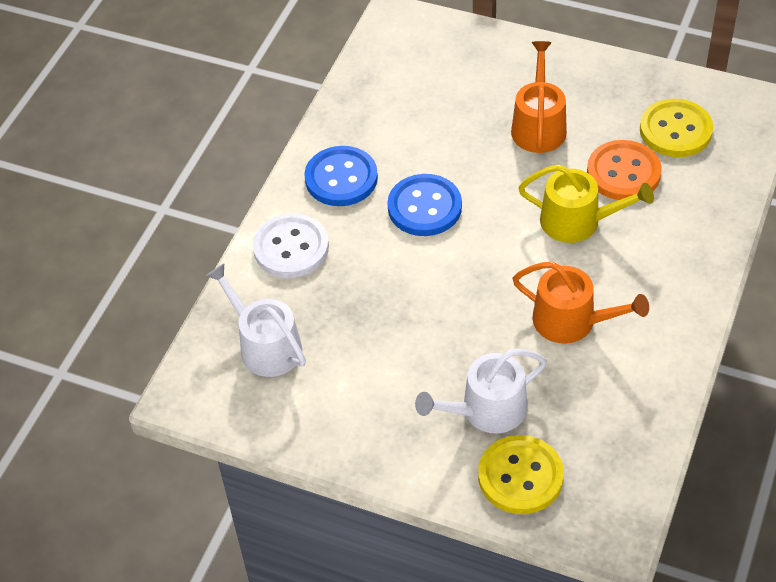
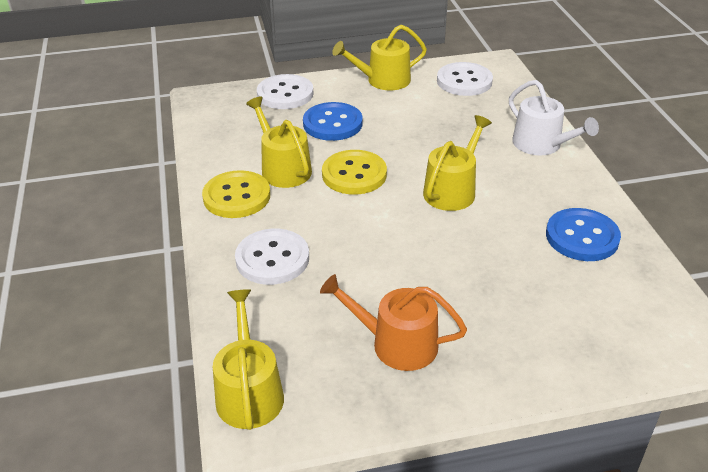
orange button: 1 -> 0
orange watering can: 2 -> 1
white button: 1 -> 3
white watering can: 2 -> 1
yellow watering can: 1 -> 4

